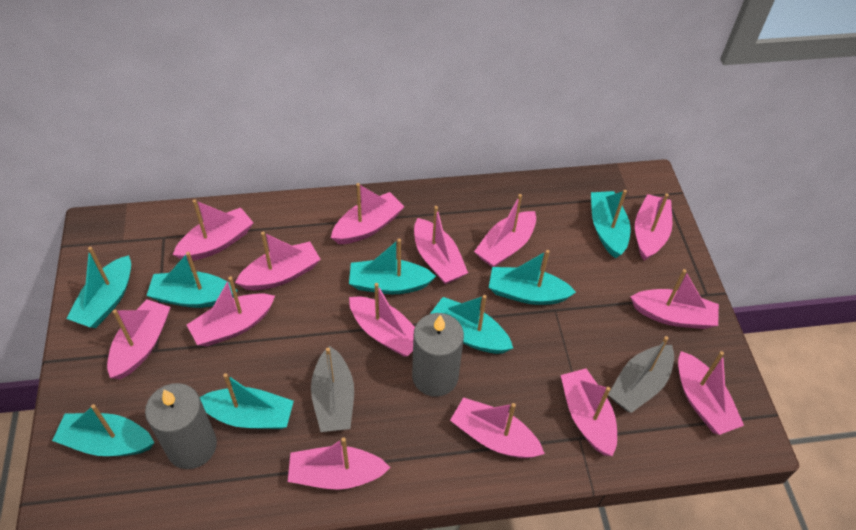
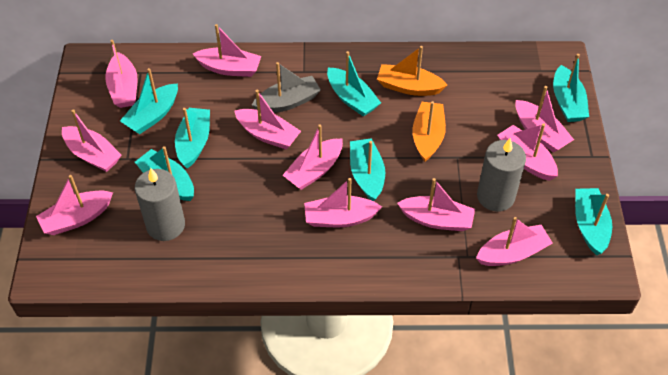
grey boat: 2 -> 1
orange boat: 0 -> 2
pink boat: 14 -> 11
turquoise boat: 8 -> 7

